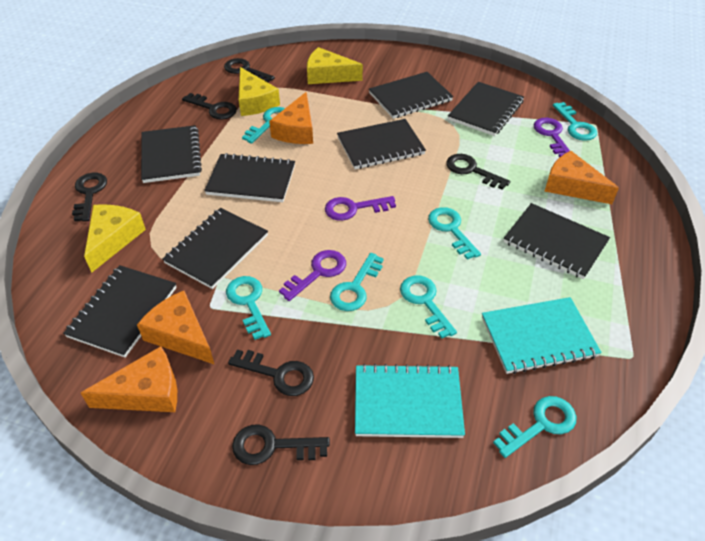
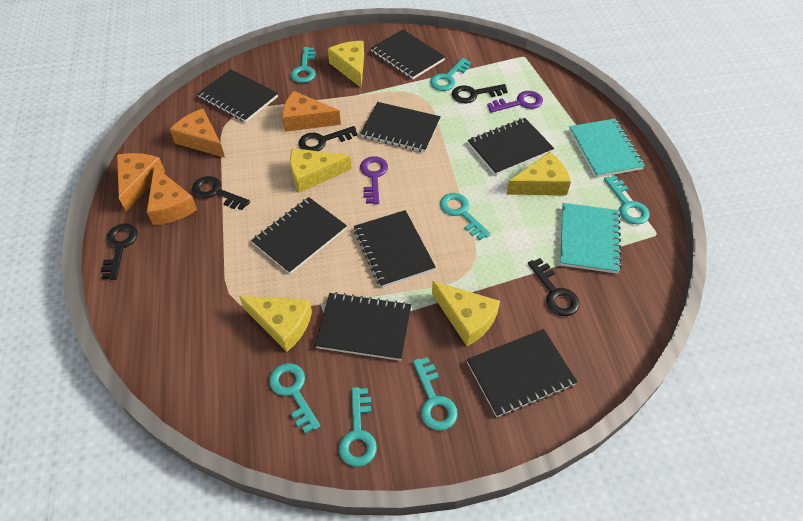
black key: 6 -> 5
purple key: 3 -> 2
yellow cheese: 3 -> 5

